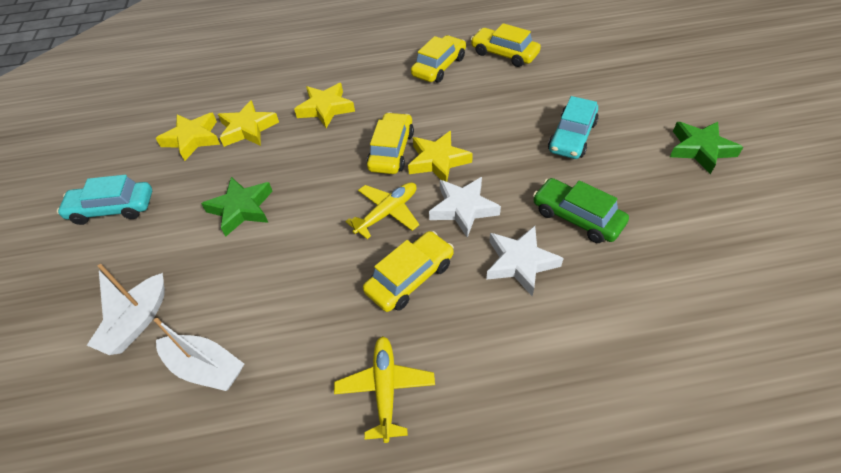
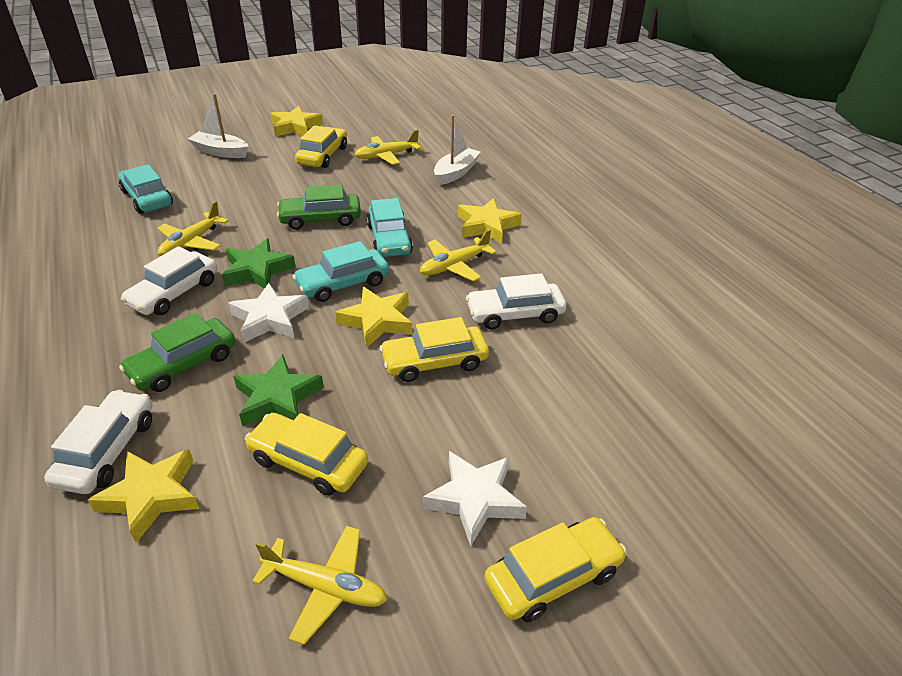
green car: 1 -> 2
turquoise car: 2 -> 3
white car: 0 -> 3
yellow plane: 2 -> 4

